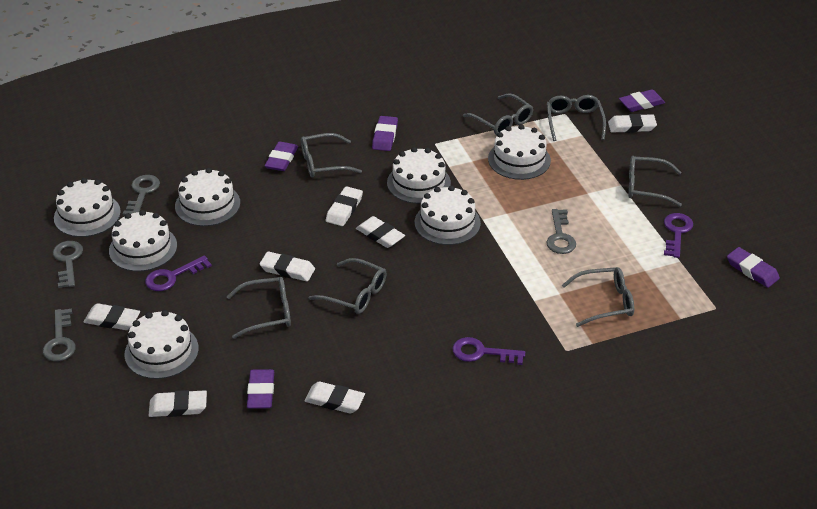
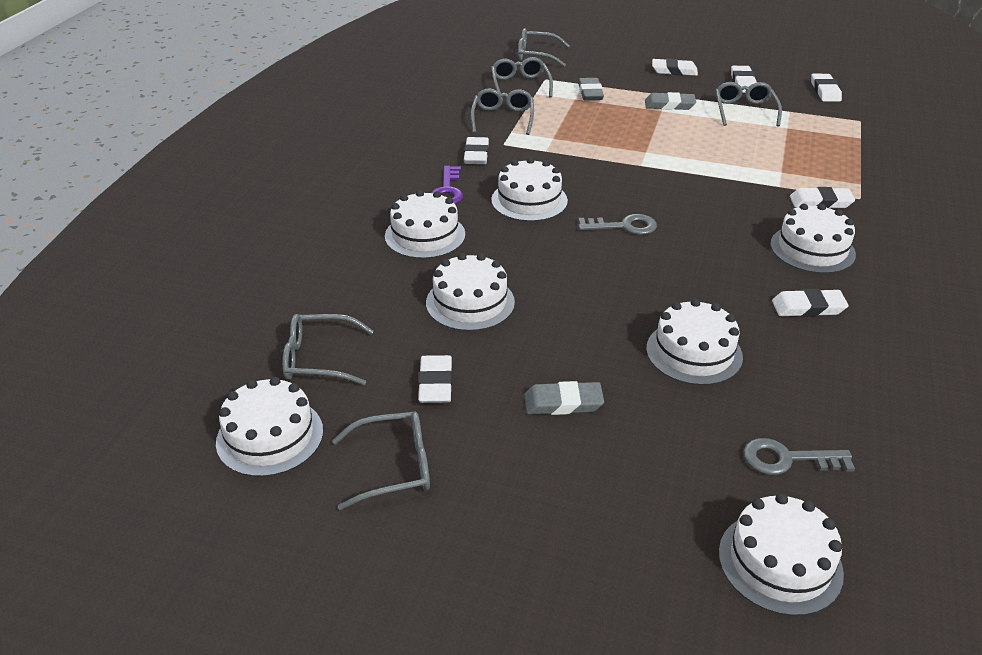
grey eraser: 0 -> 3
grey glasses: 7 -> 6
grey key: 4 -> 2
purple eraser: 5 -> 0
purple key: 3 -> 1

